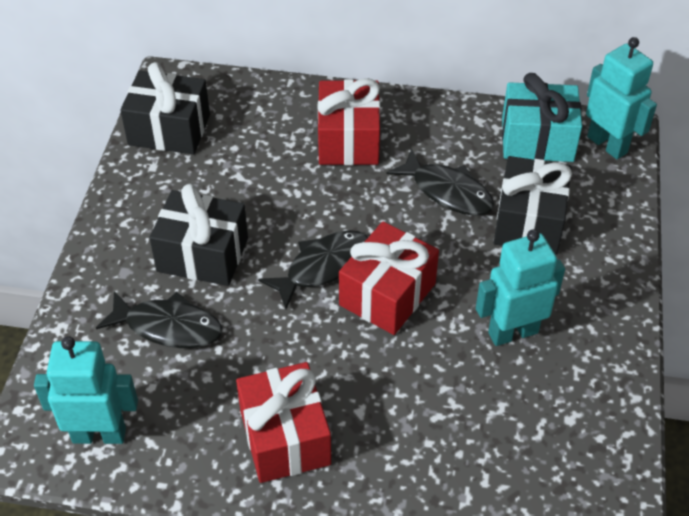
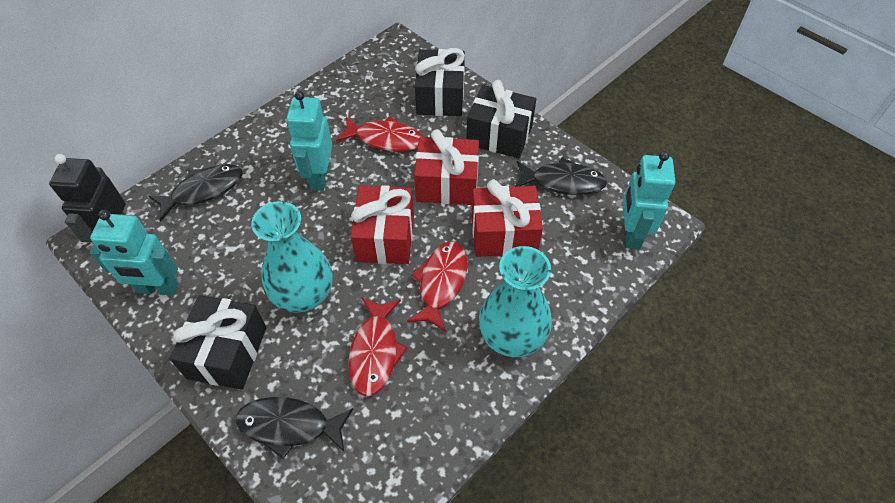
black robot: 0 -> 1
red fish: 0 -> 3
turquoise gift: 1 -> 0
turquoise vase: 0 -> 2

